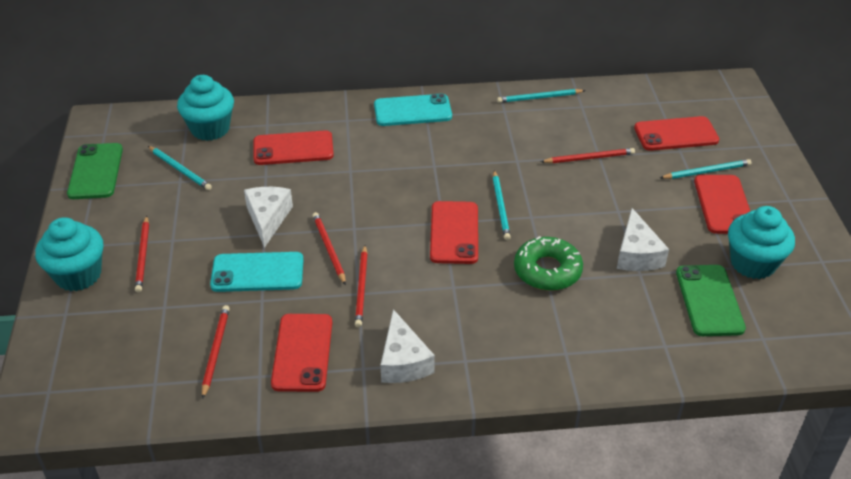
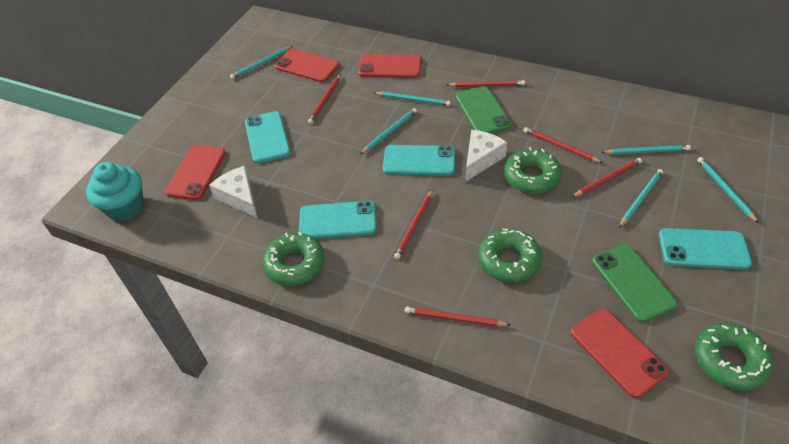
green donut: 1 -> 4
red pencil: 5 -> 6
red phone: 5 -> 4
turquoise cupcake: 3 -> 1
turquoise pencil: 4 -> 6
turquoise phone: 2 -> 4
white cheese: 3 -> 2

